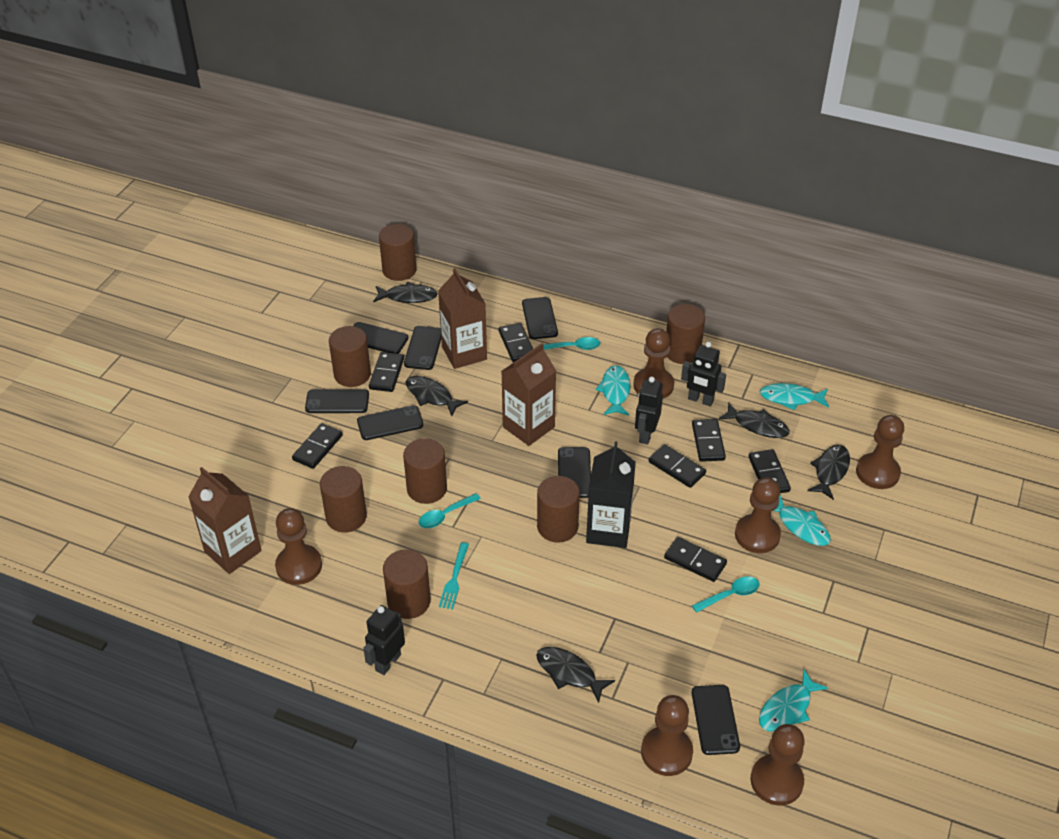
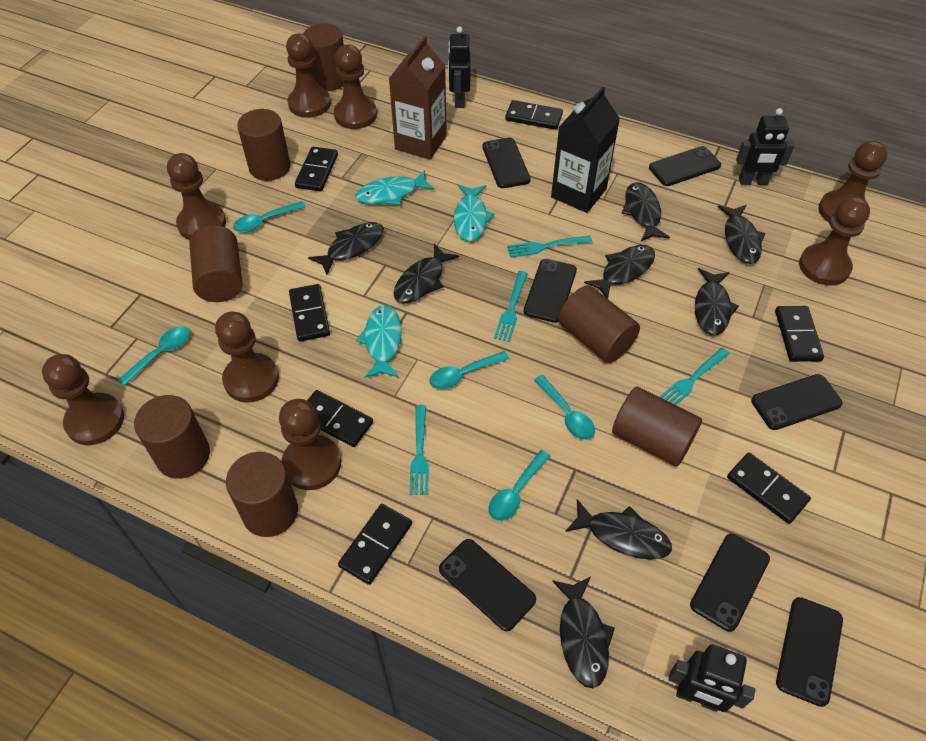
black fish: 5 -> 8
brown carton: 3 -> 1
brown pawn: 6 -> 8
turquoise fish: 4 -> 3
turquoise fork: 1 -> 4
turquoise spoon: 3 -> 5

